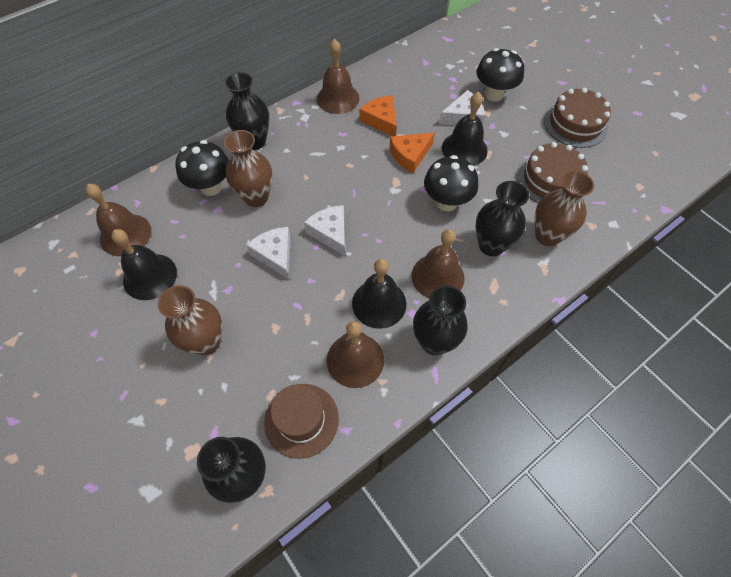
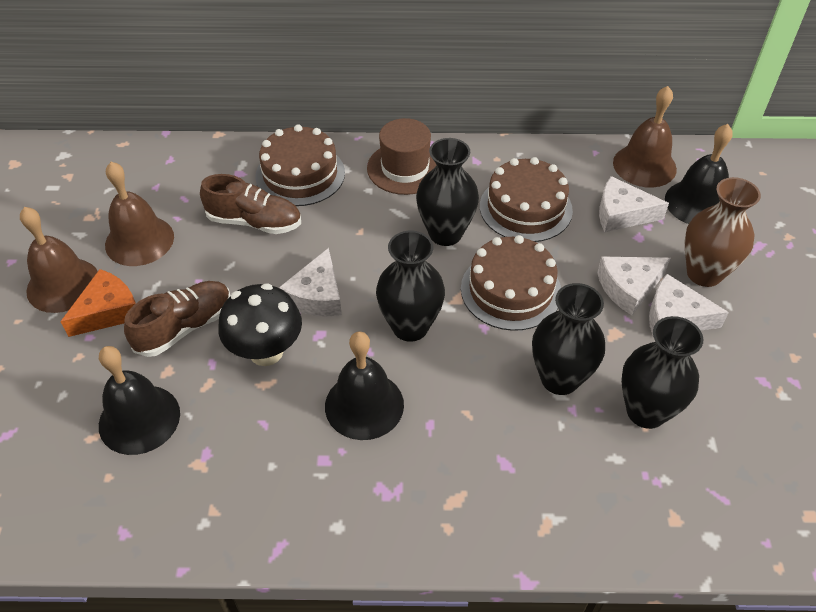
black mushroom: 3 -> 1
brown bell: 4 -> 3
brown cake: 2 -> 3
brown shoe: 0 -> 2
brown vase: 3 -> 1
orange cheese: 2 -> 1
white cheese: 3 -> 4

